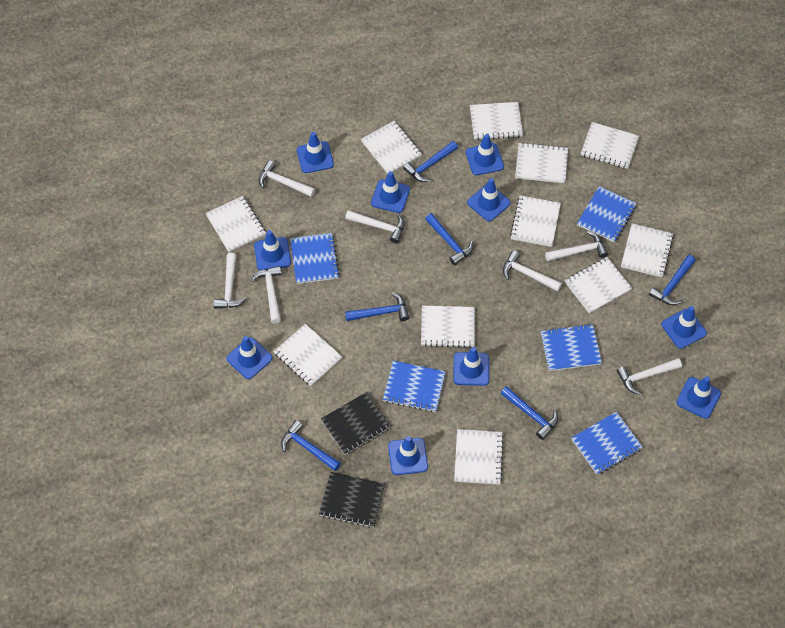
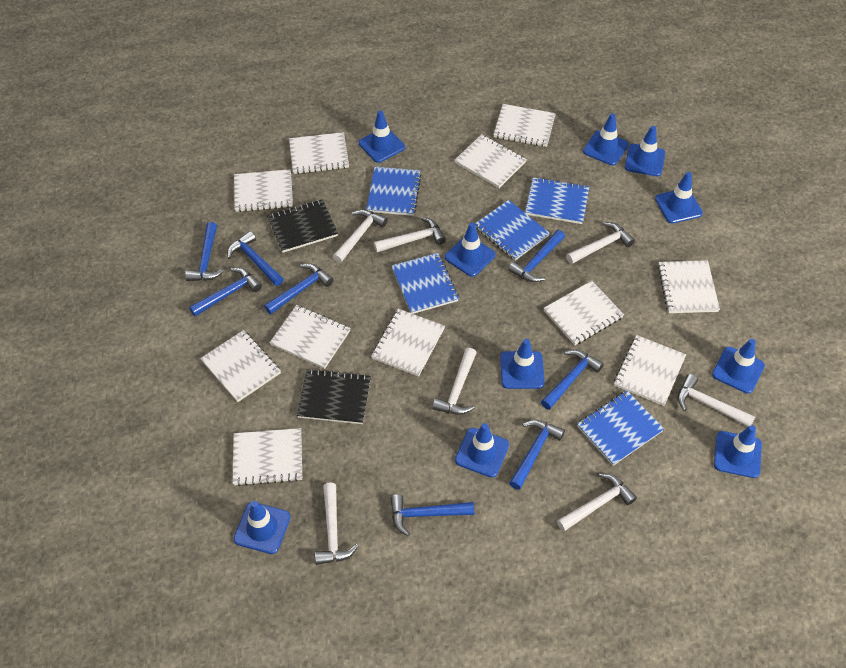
blue hammer: 6 -> 8

